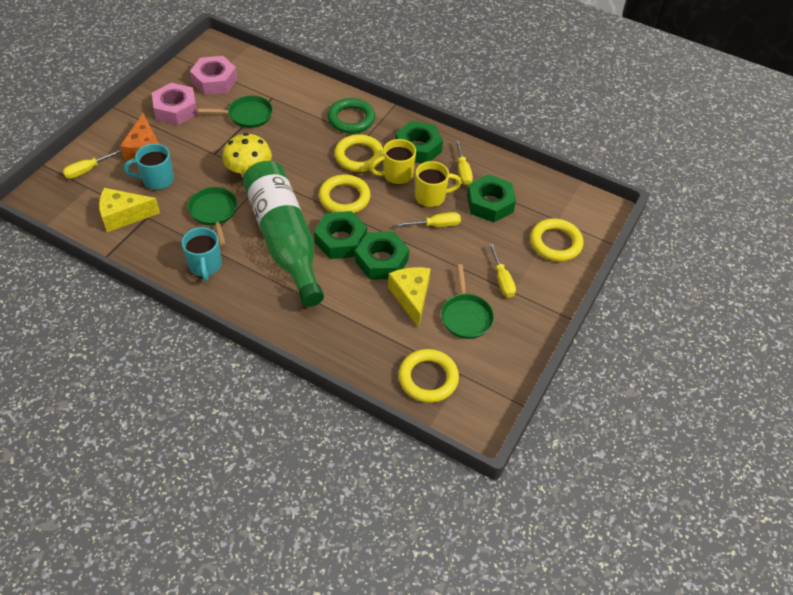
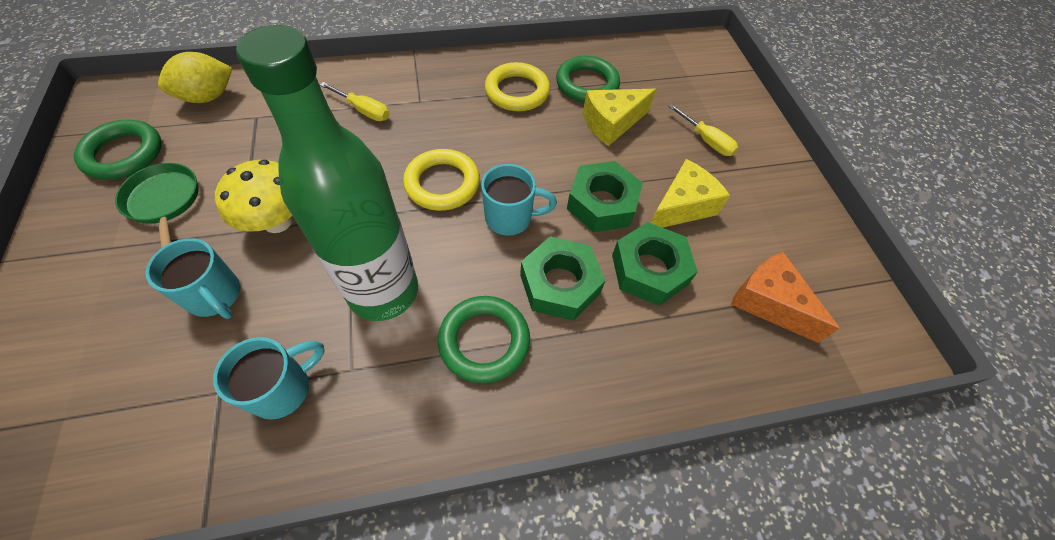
green nut: 4 -> 3
green pan: 3 -> 1
green ring: 1 -> 3
pink nut: 2 -> 0
turquoise mug: 2 -> 3
yellow lemon: 0 -> 1
yellow mug: 2 -> 0
yellow ring: 4 -> 2
yellow screwdriver: 4 -> 2

